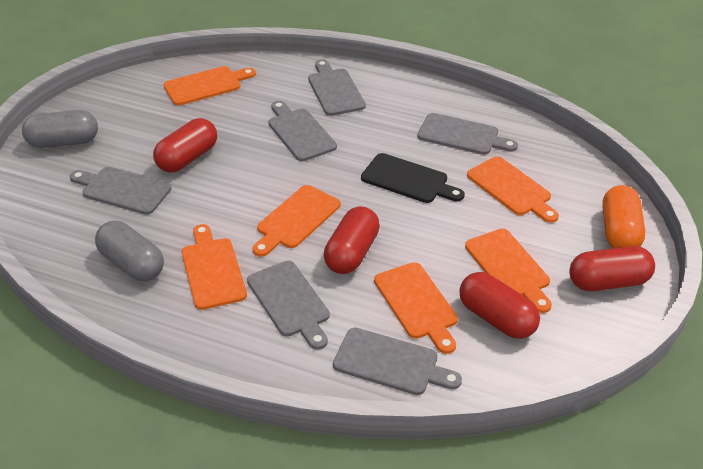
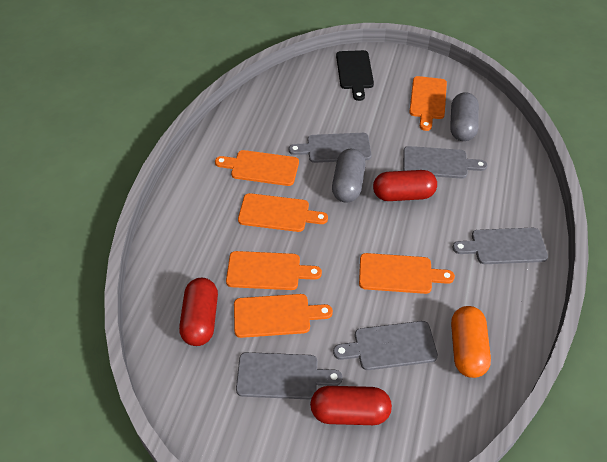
grey cutting board: 6 -> 5
red capsule: 4 -> 3

